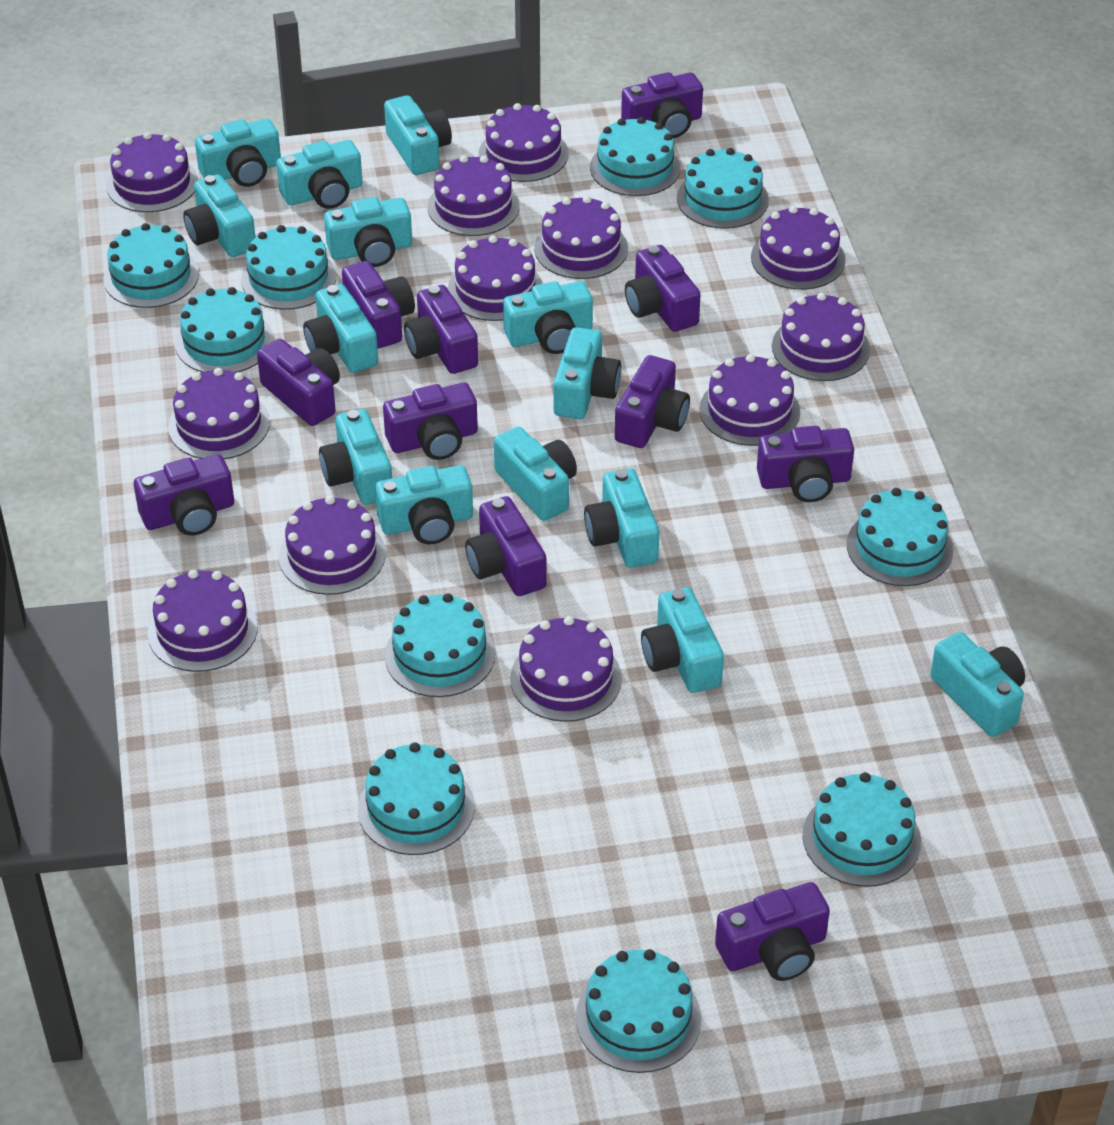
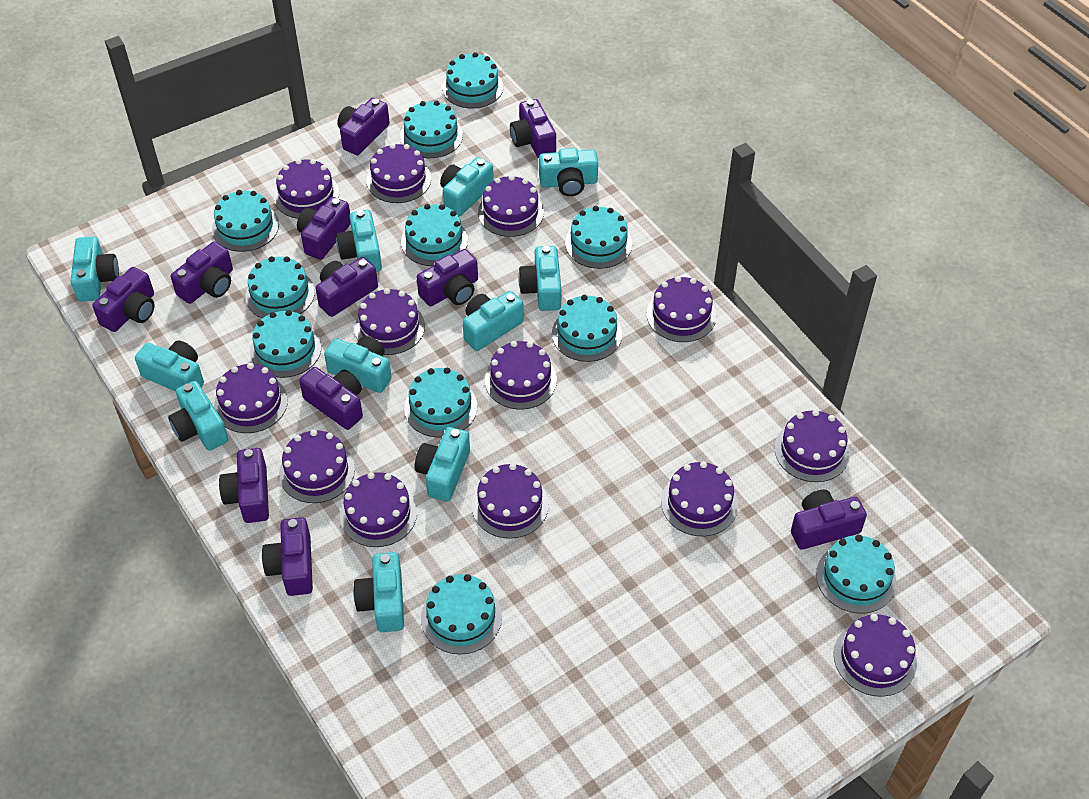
purple cake: 12 -> 13
turquoise cake: 10 -> 11
turquoise camera: 14 -> 11

